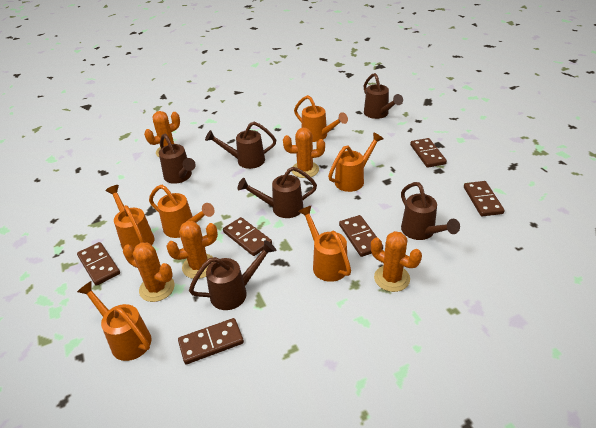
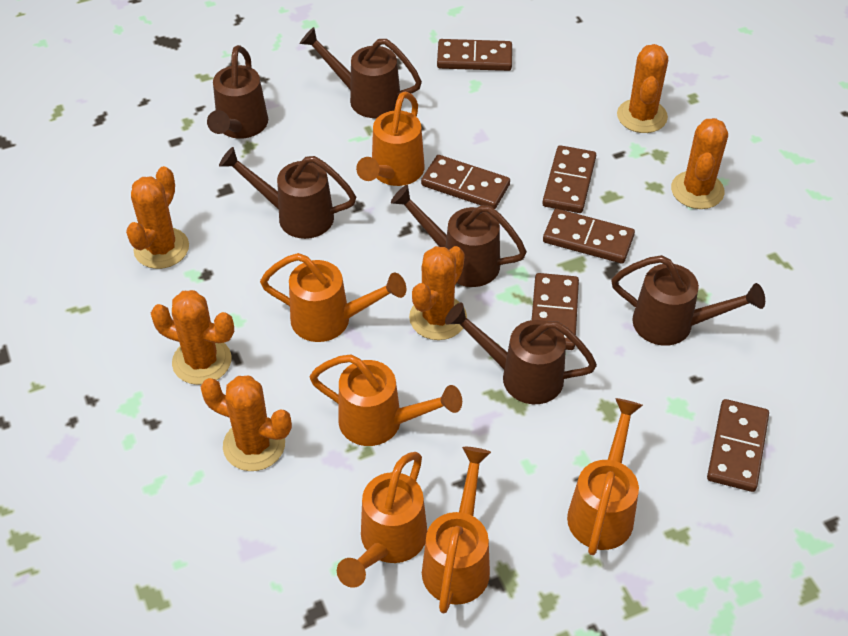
orange cactus: 5 -> 6

